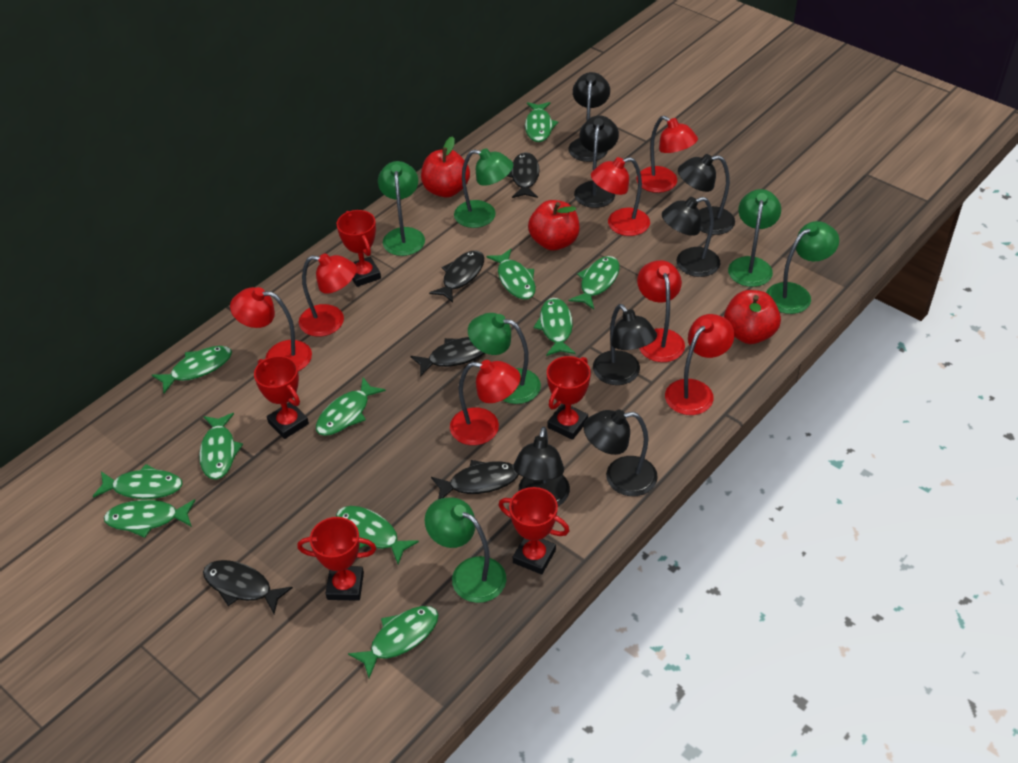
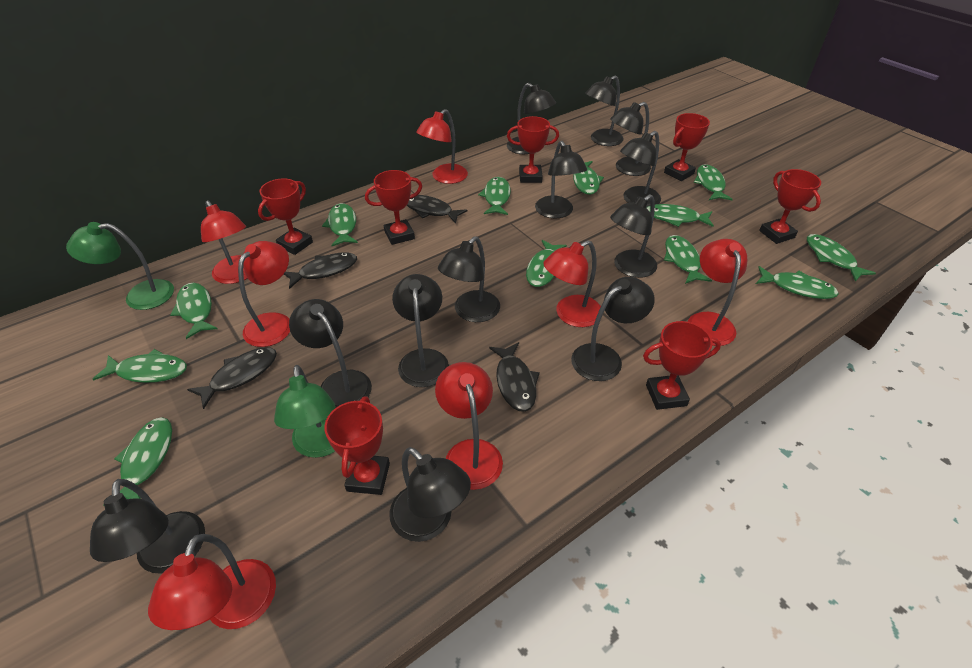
black fish: 5 -> 4
black lamp: 7 -> 12
green fish: 11 -> 12
green lamp: 6 -> 2
red apple: 3 -> 0
red trophy: 5 -> 7

